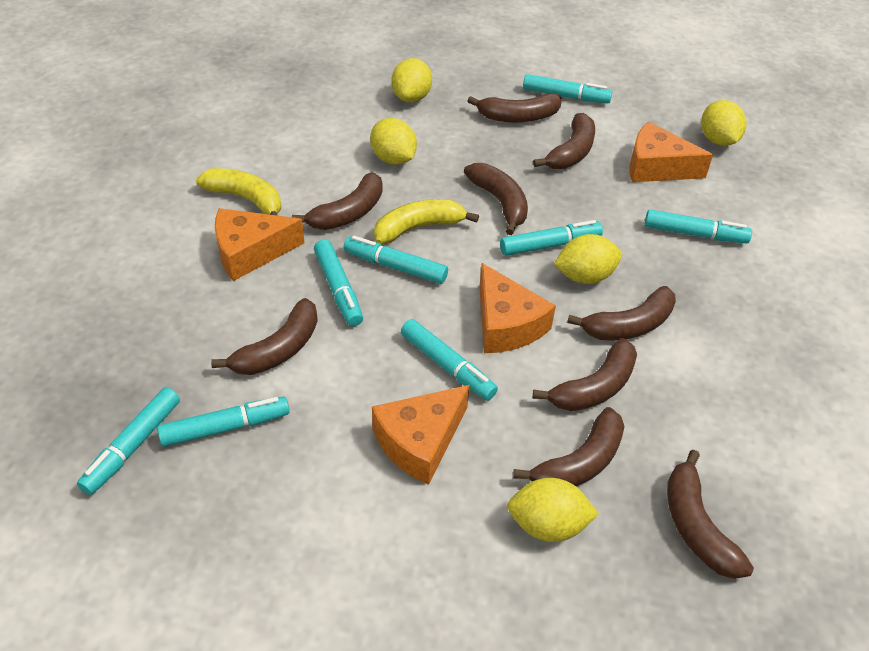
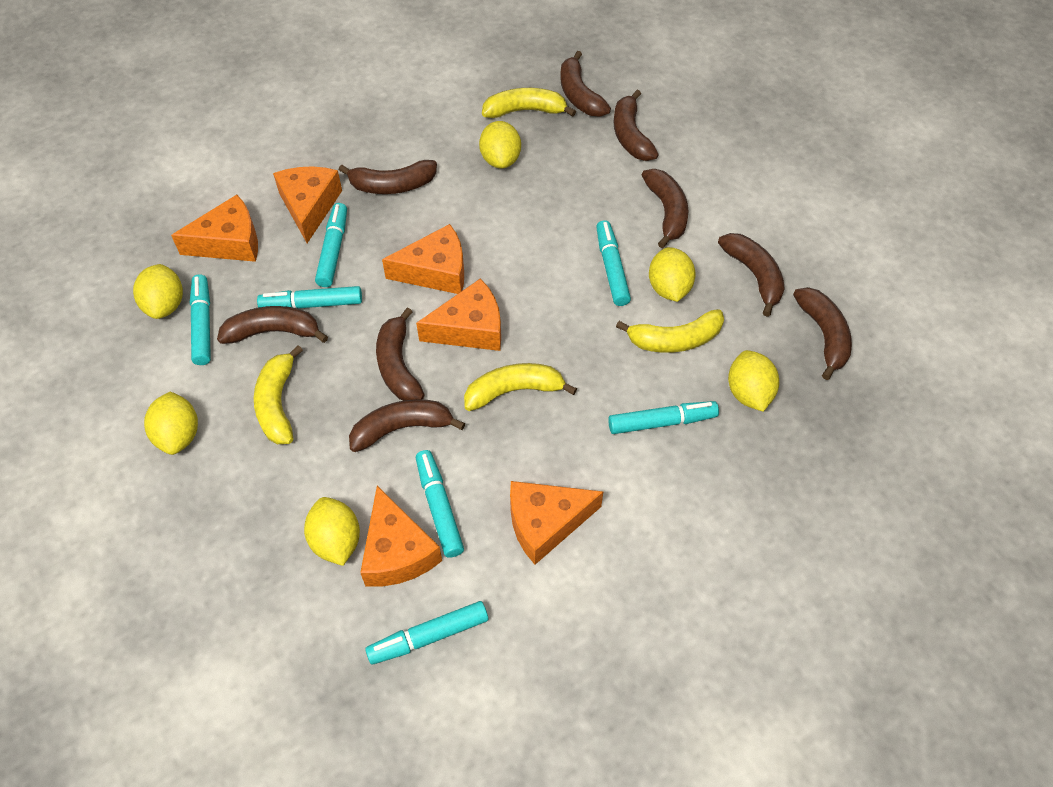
orange cheese: 4 -> 6
turquoise marker: 8 -> 7
yellow banana: 2 -> 4
yellow lemon: 5 -> 6

